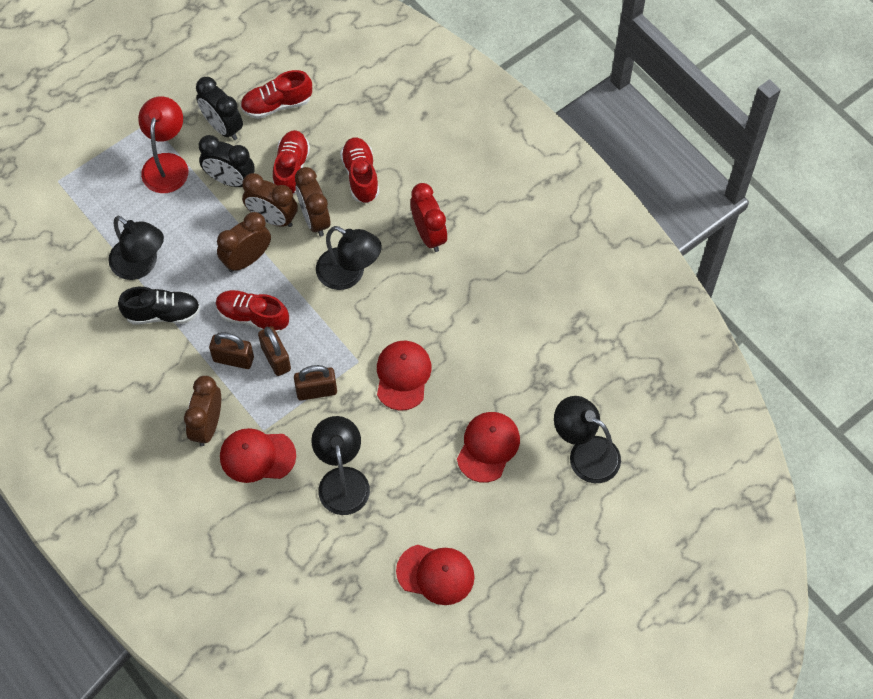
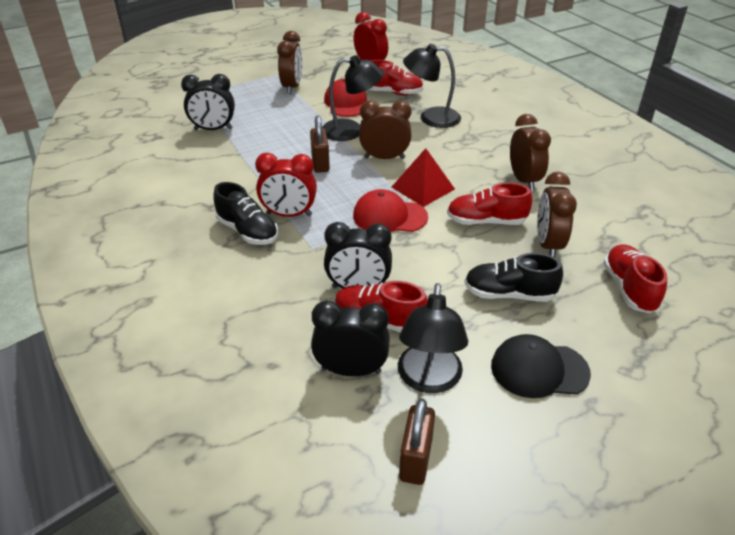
black cap: 0 -> 1
black clock: 2 -> 3
black lamp: 4 -> 3
black shoe: 1 -> 2
brown padlock: 3 -> 2
red cap: 4 -> 2
red clock: 1 -> 2
red lamp: 1 -> 0
red pyramid: 0 -> 1

